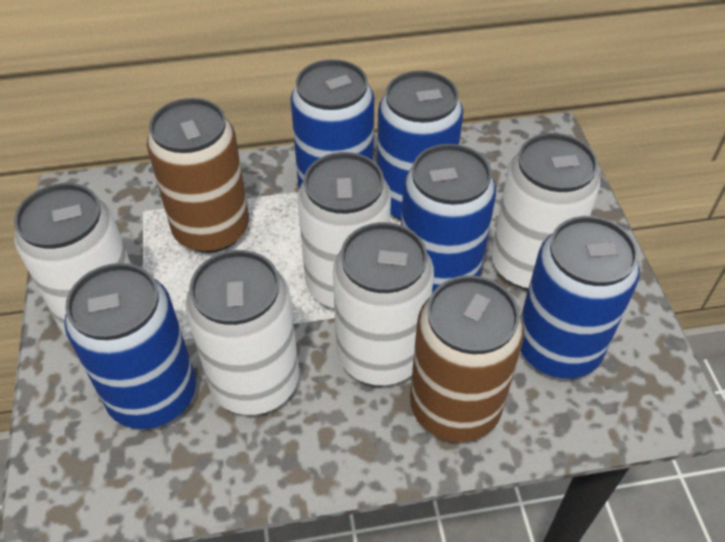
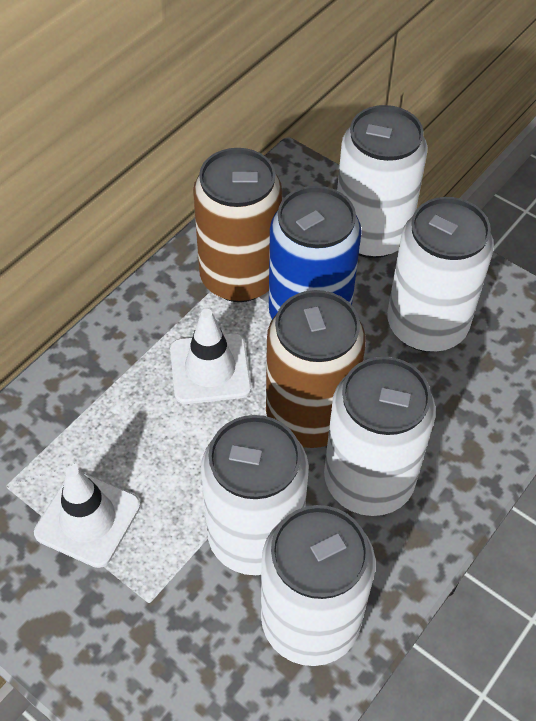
blue can: 5 -> 1
white traffic cone: 0 -> 2

